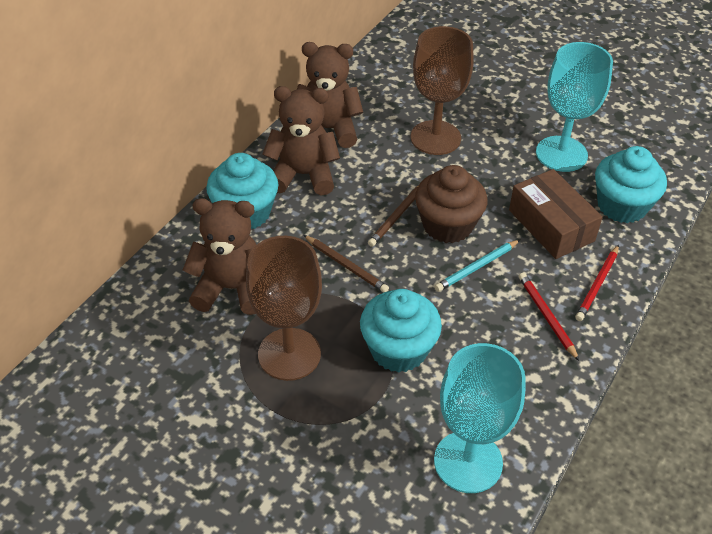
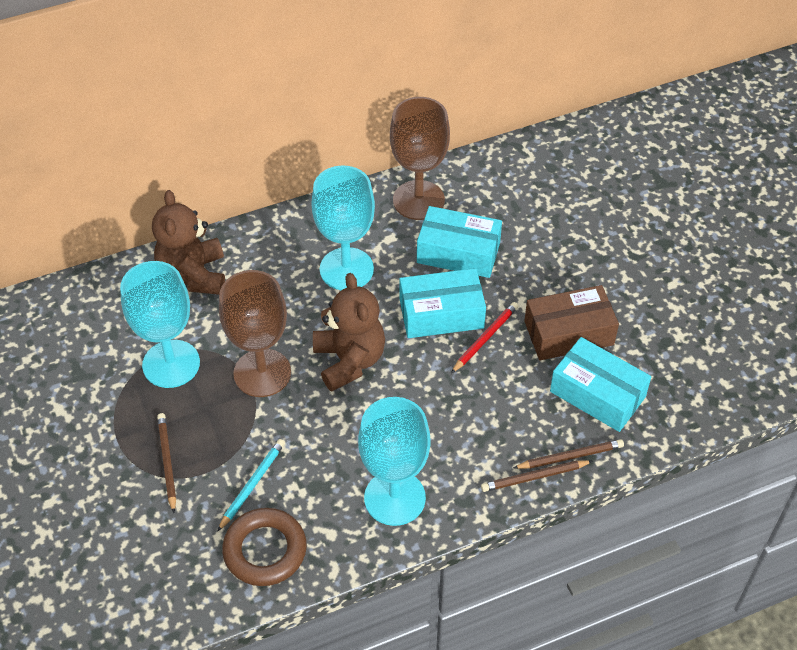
brown cupcake: 1 -> 0
brown pencil: 2 -> 3
brown ring: 0 -> 1
brown teddy bear: 3 -> 2
red pencil: 2 -> 1
turquoise box: 0 -> 3
turquoise cupcake: 3 -> 0
turquoise goblet: 2 -> 3

